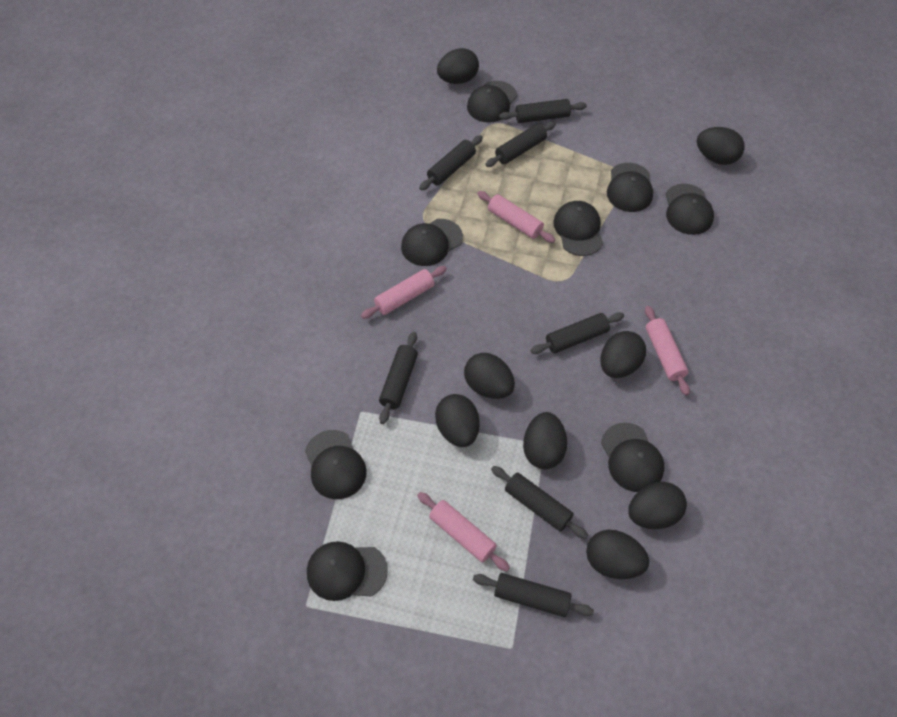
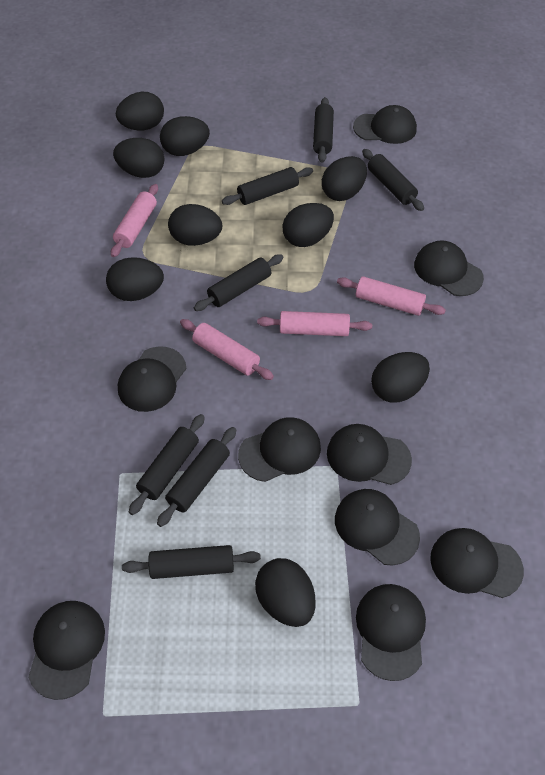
black cap: 8 -> 9
black egg: 8 -> 9

